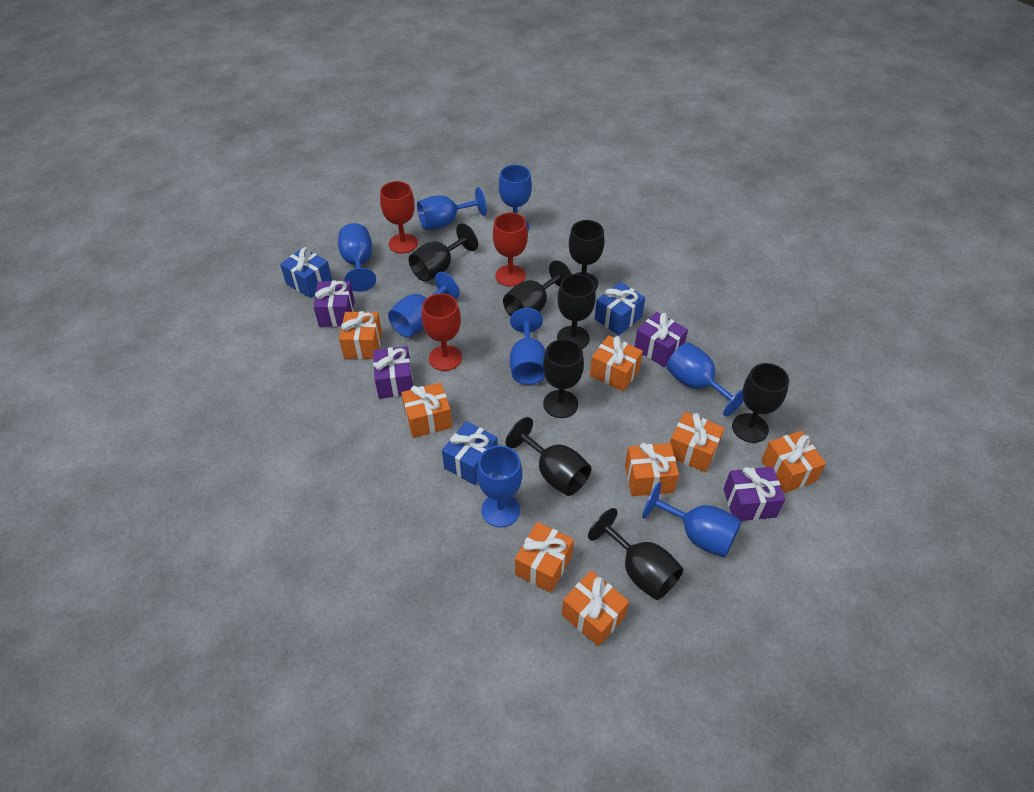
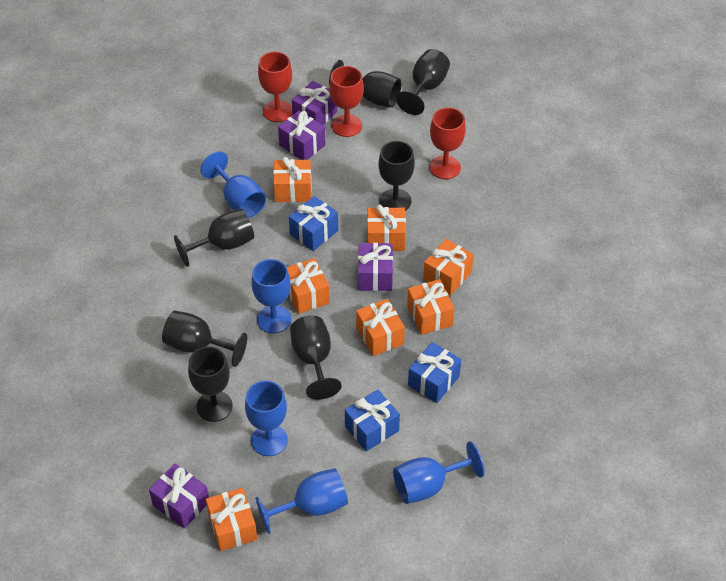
black goblet: 8 -> 7
blue goblet: 8 -> 5
orange gift: 8 -> 7

